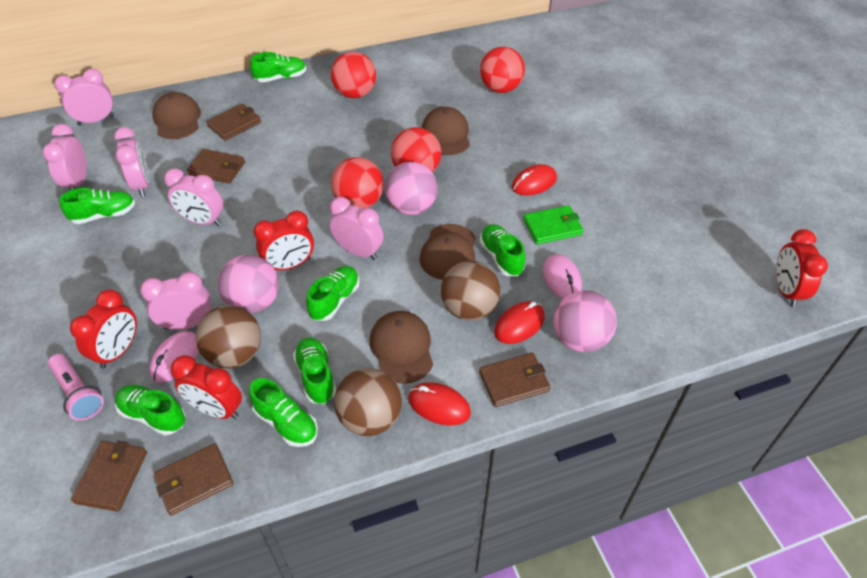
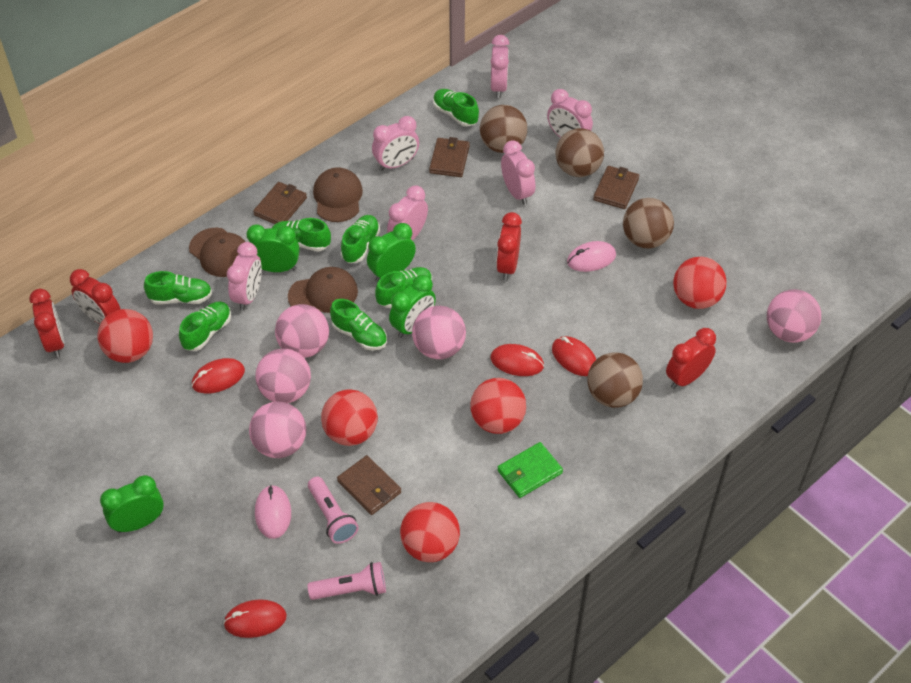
brown ball: 3 -> 4
brown cap: 4 -> 3
brown wallet: 5 -> 4
green clock: 0 -> 4
pink ball: 3 -> 5
pink flashlight: 1 -> 2
red ball: 4 -> 5
red mouse: 3 -> 4

